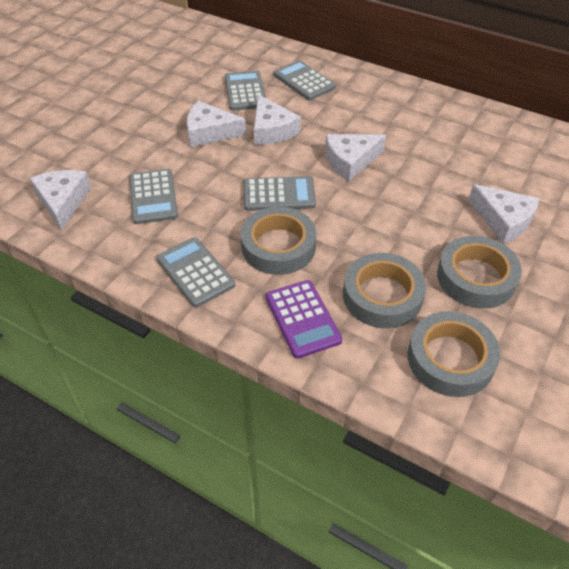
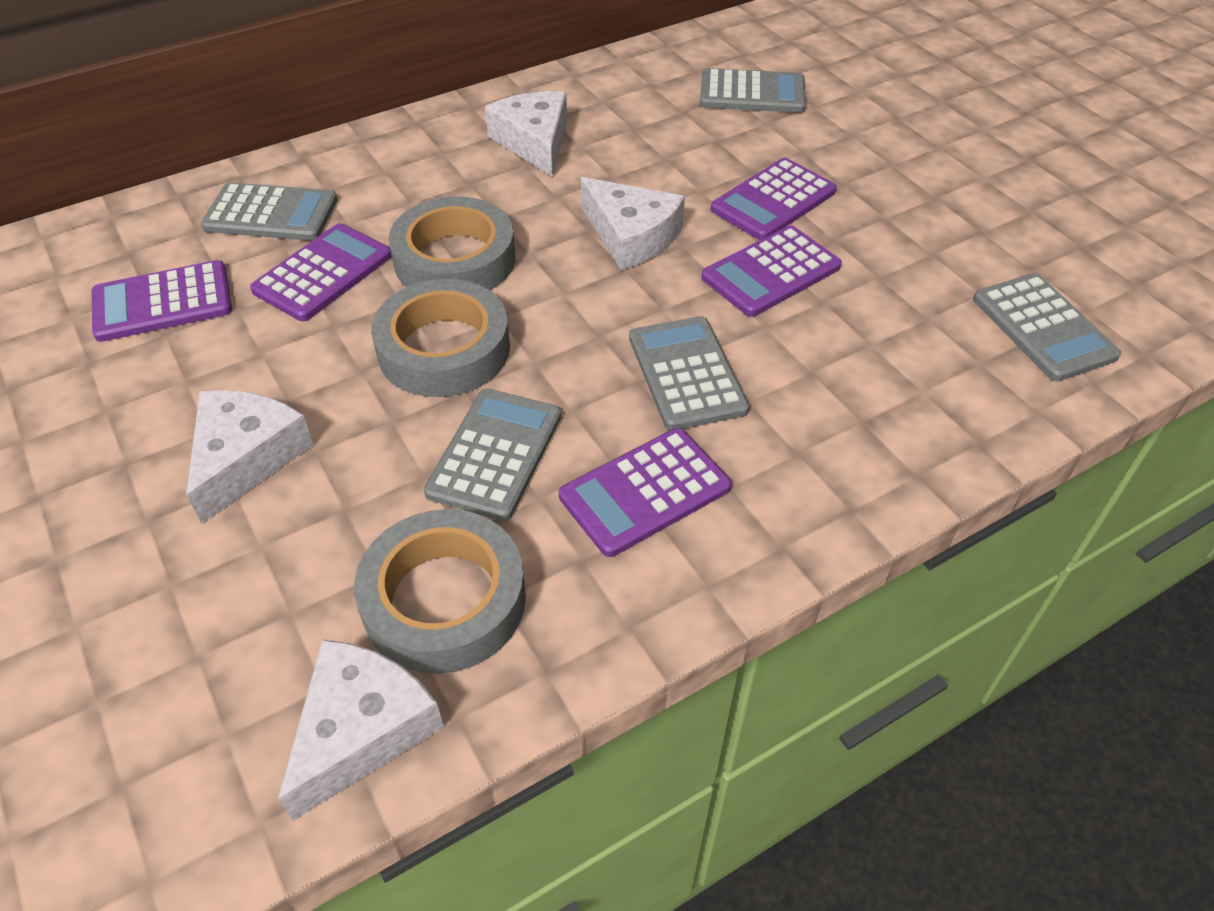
grey tape: 4 -> 3
purple calculator: 1 -> 5
white cheese: 5 -> 4

